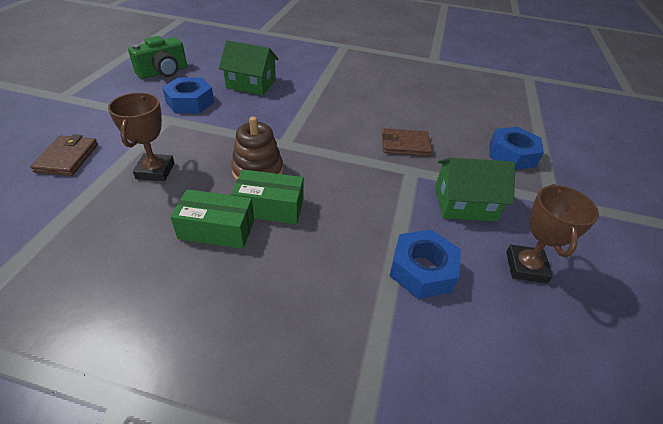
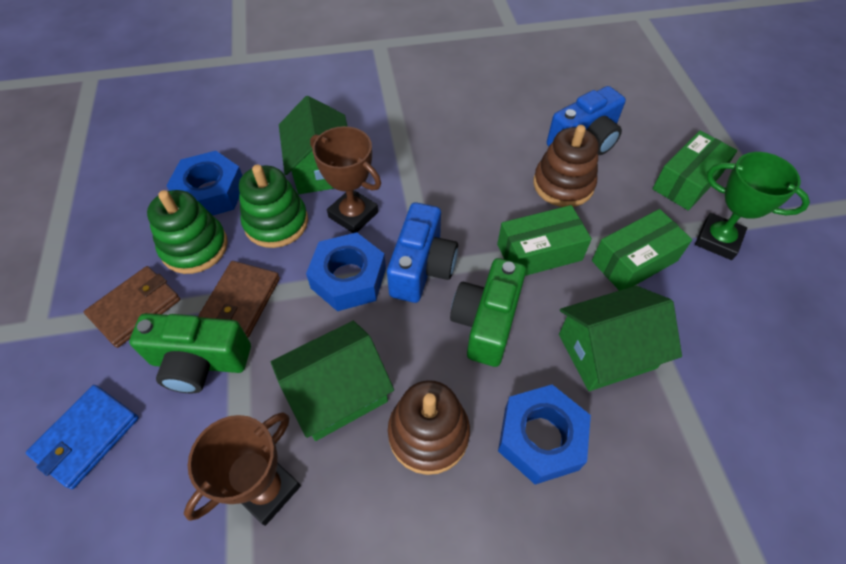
blue camera: 0 -> 2
blue wallet: 0 -> 1
brown stacking toy: 1 -> 2
green box: 2 -> 3
green camera: 1 -> 2
green house: 2 -> 3
green stacking toy: 0 -> 2
green trophy: 0 -> 1

